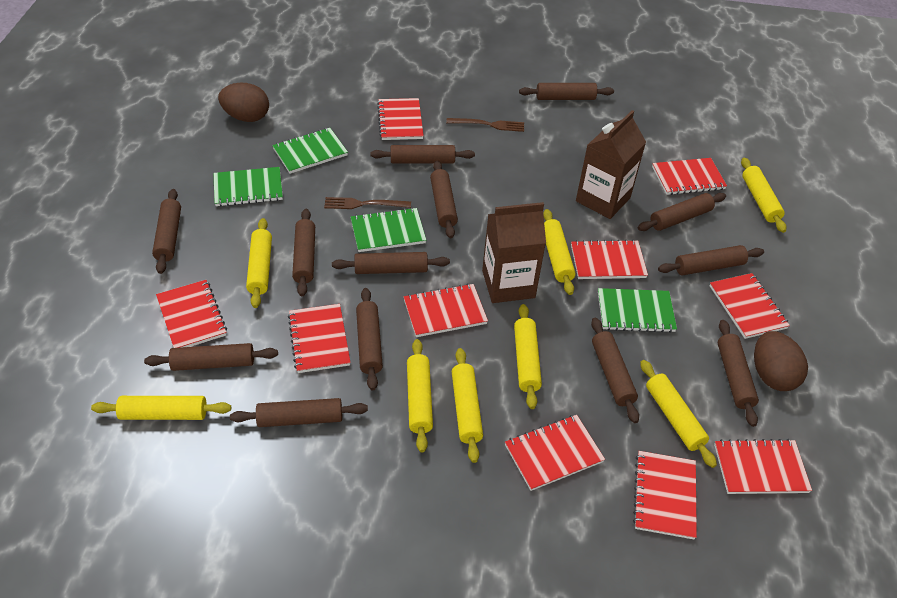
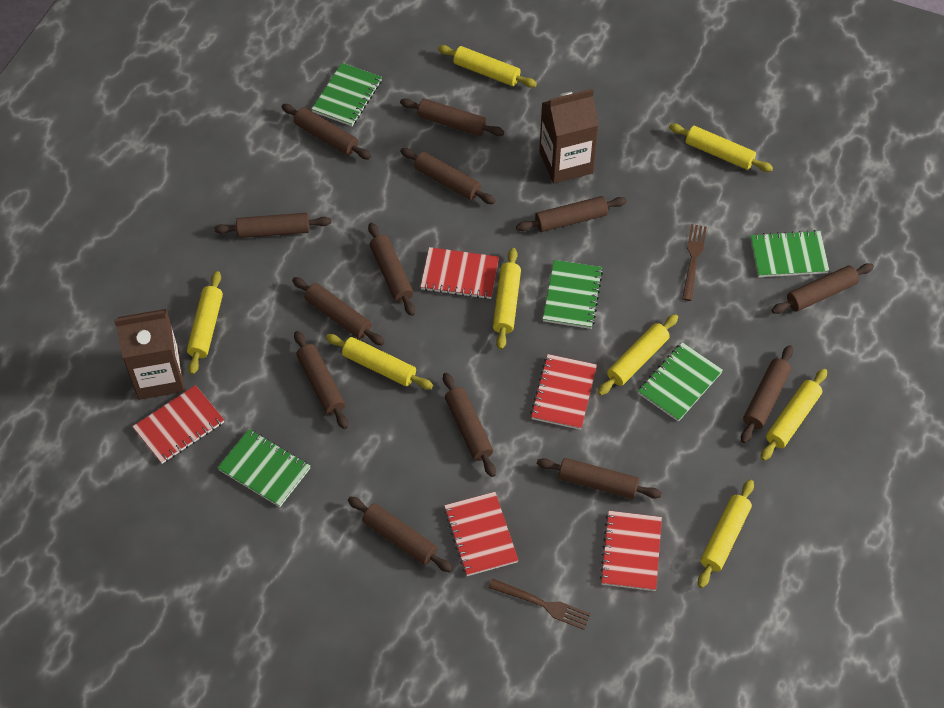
brown egg: 2 -> 0
green notebook: 4 -> 5
red notebook: 10 -> 5

